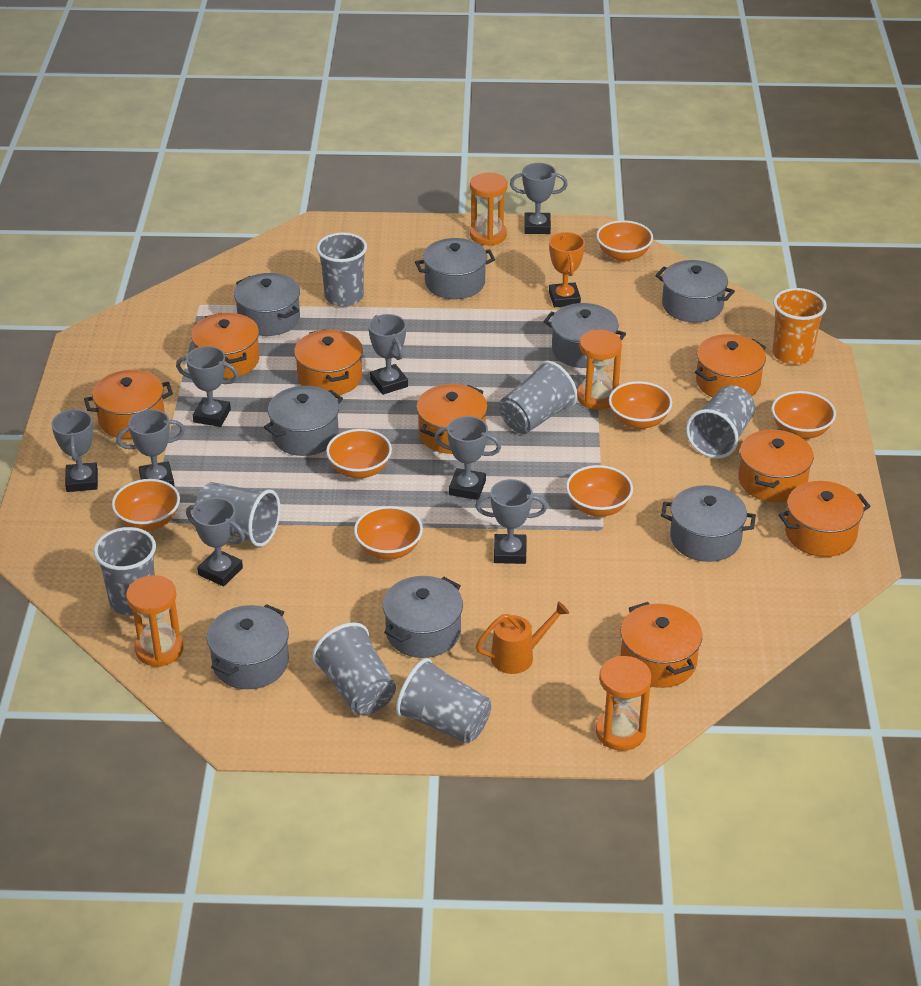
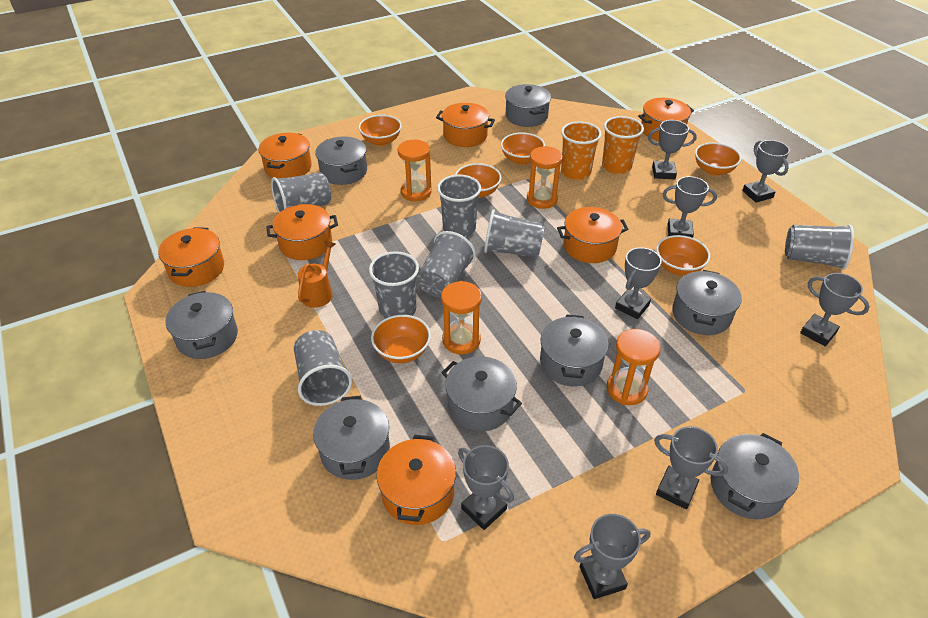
orange bowl: 7 -> 6
orange cup: 1 -> 2
orange pot: 8 -> 7
orange trophy: 1 -> 0

